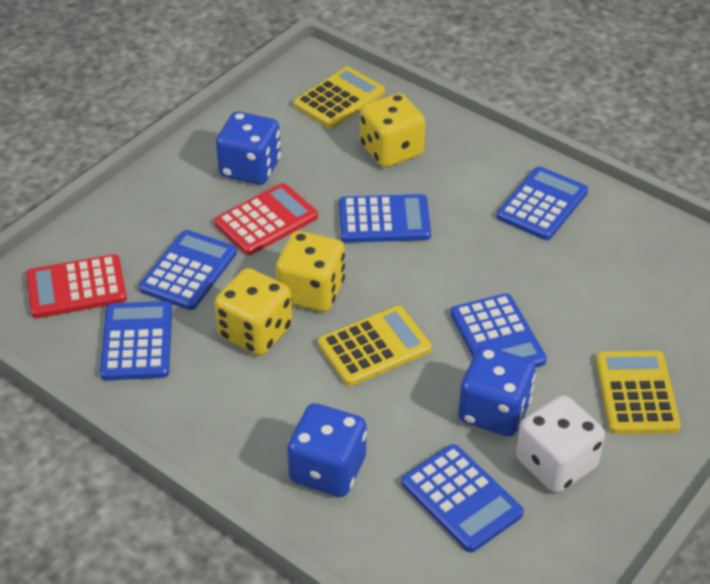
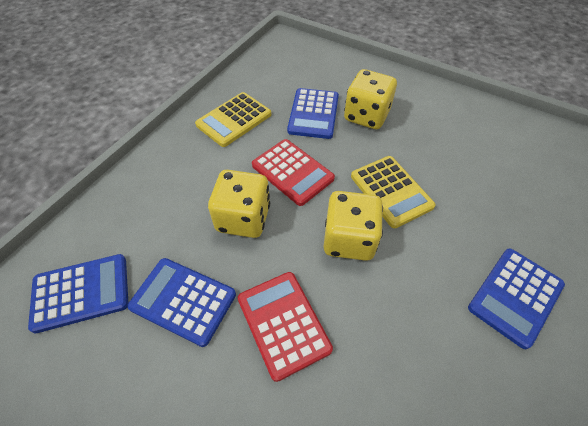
blue calculator: 6 -> 4
blue dice: 3 -> 0
white dice: 1 -> 0
yellow calculator: 3 -> 2

